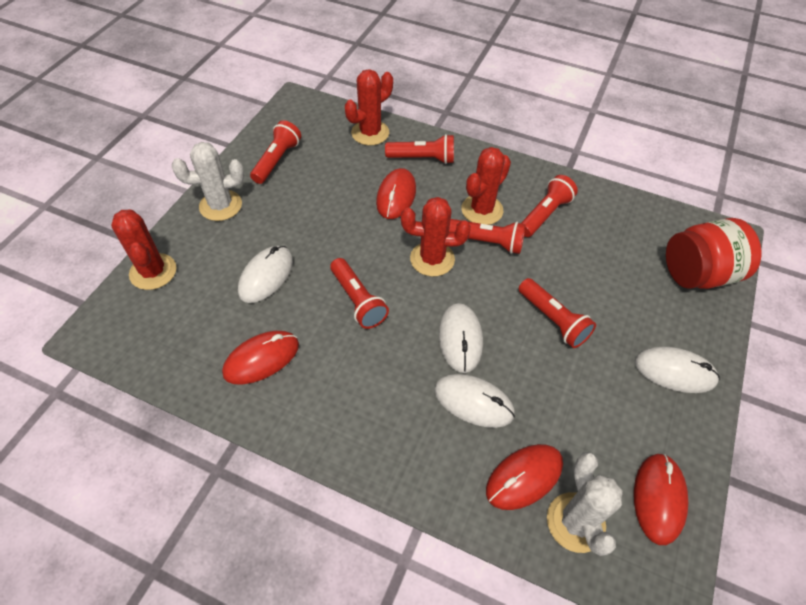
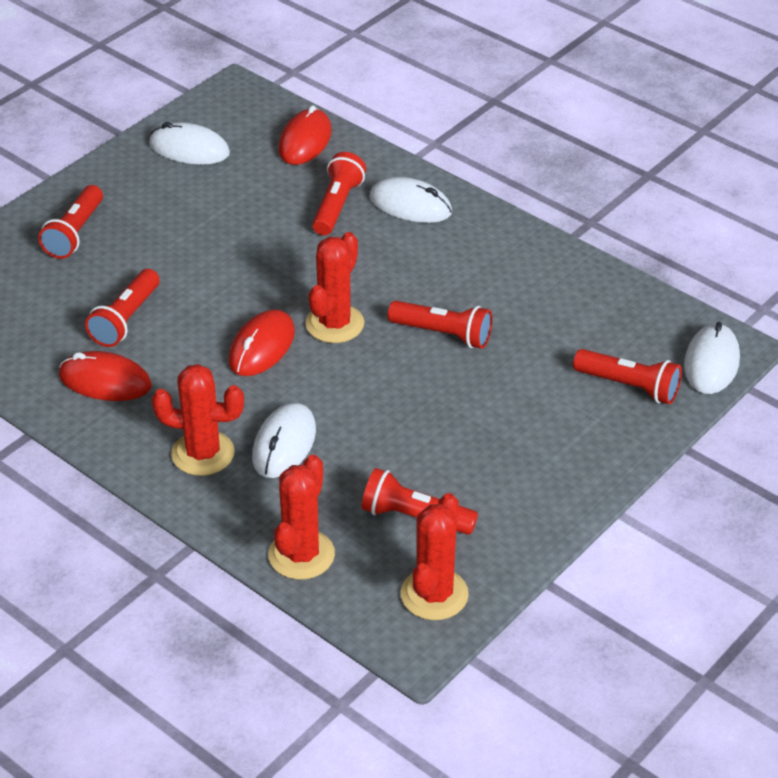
red jar: 1 -> 0
red mouse: 4 -> 3
white cactus: 2 -> 0

